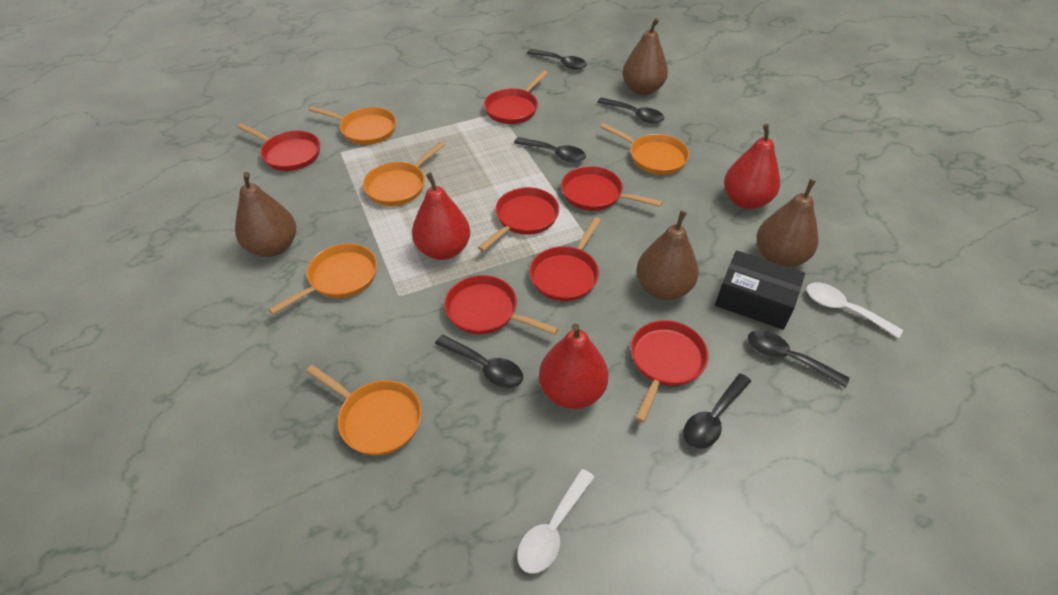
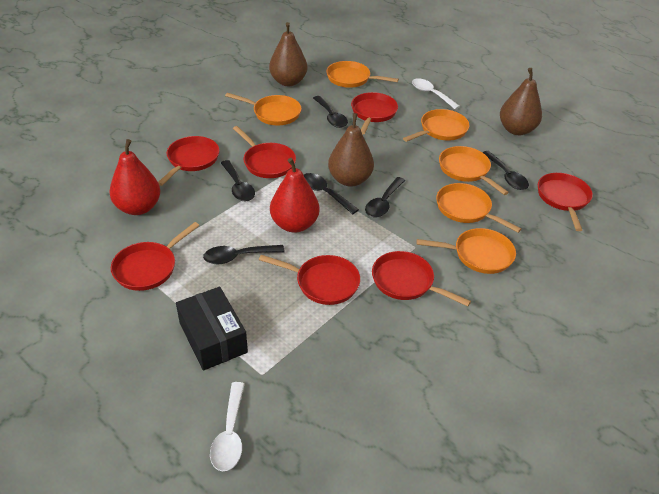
brown pear: 4 -> 3
orange pan: 5 -> 6
red pear: 3 -> 2

